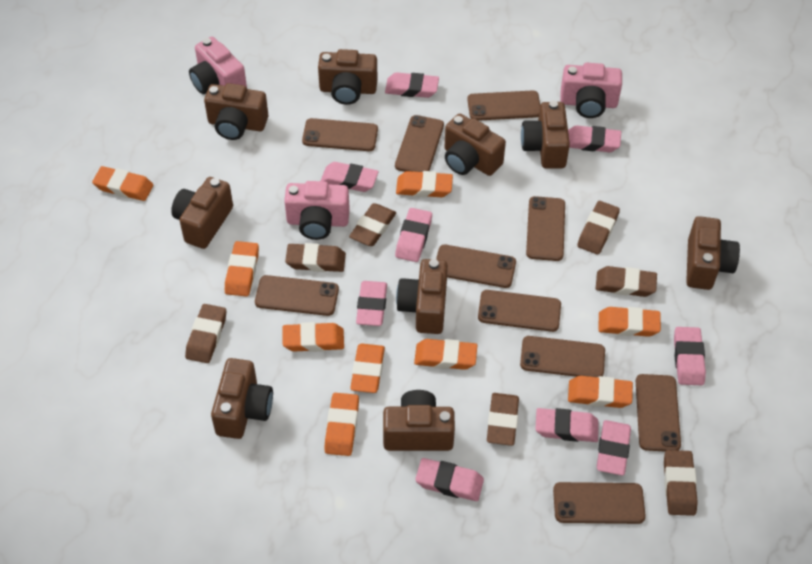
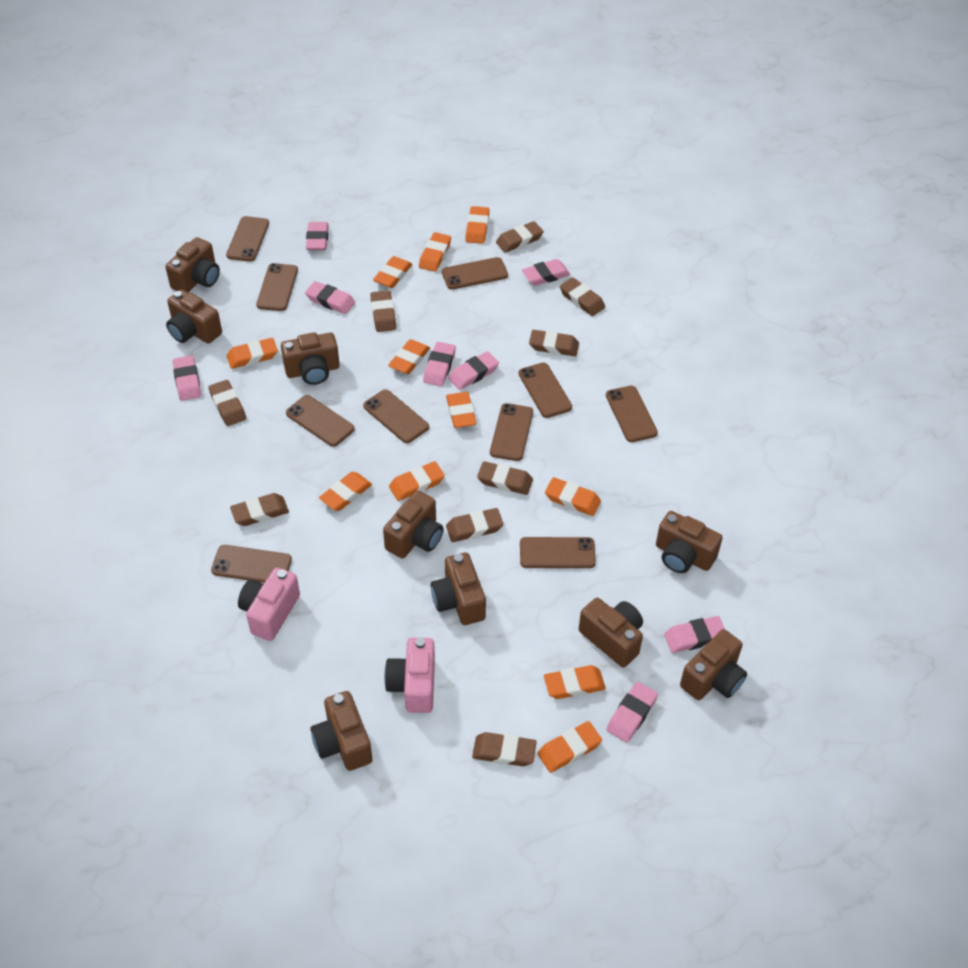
brown eraser: 7 -> 9
orange eraser: 9 -> 11
pink camera: 3 -> 2
pink eraser: 9 -> 8

